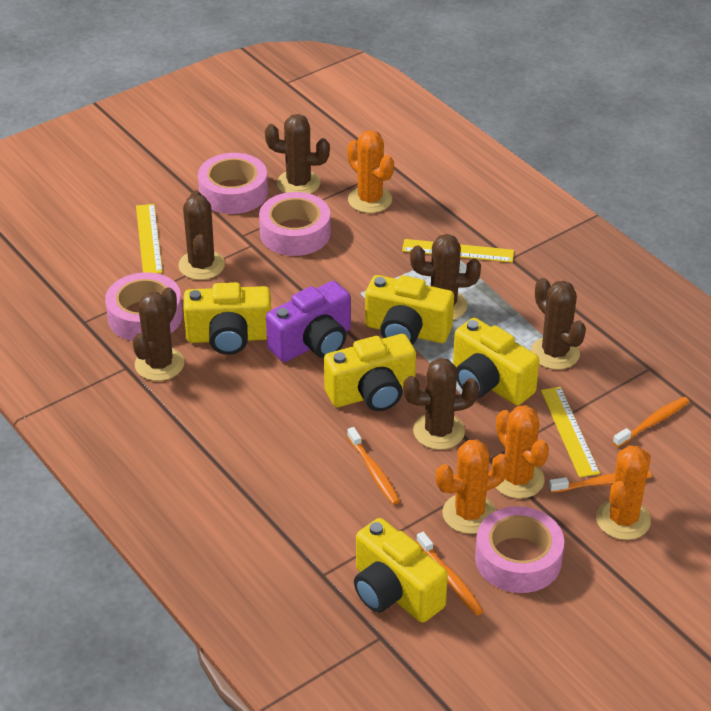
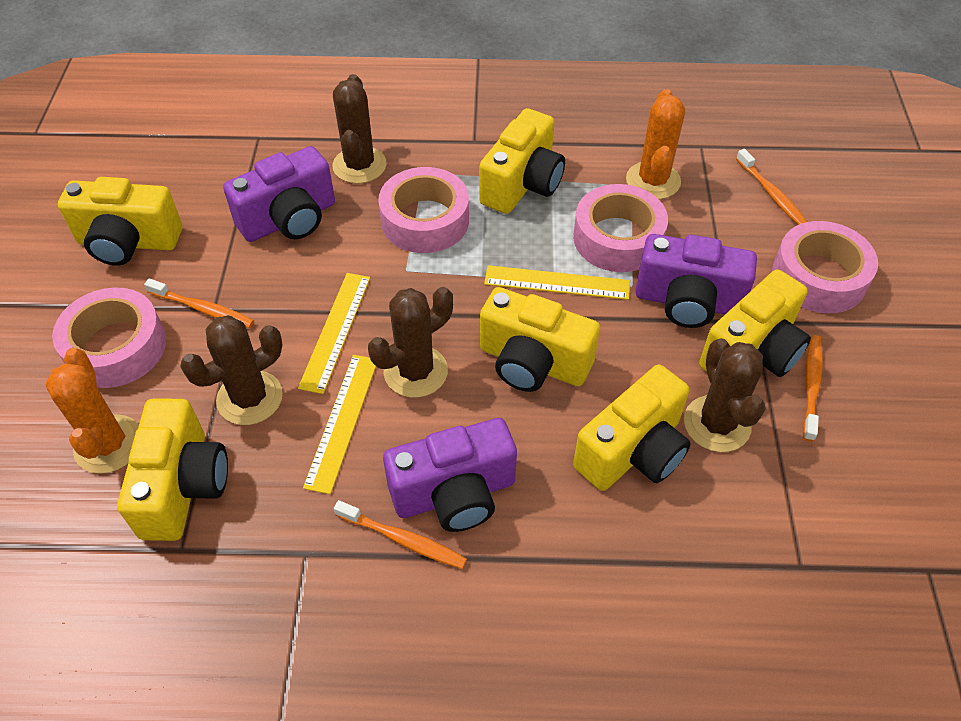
brown cactus: 6 -> 4
orange cactus: 4 -> 2
purple camera: 1 -> 3
yellow camera: 5 -> 6

